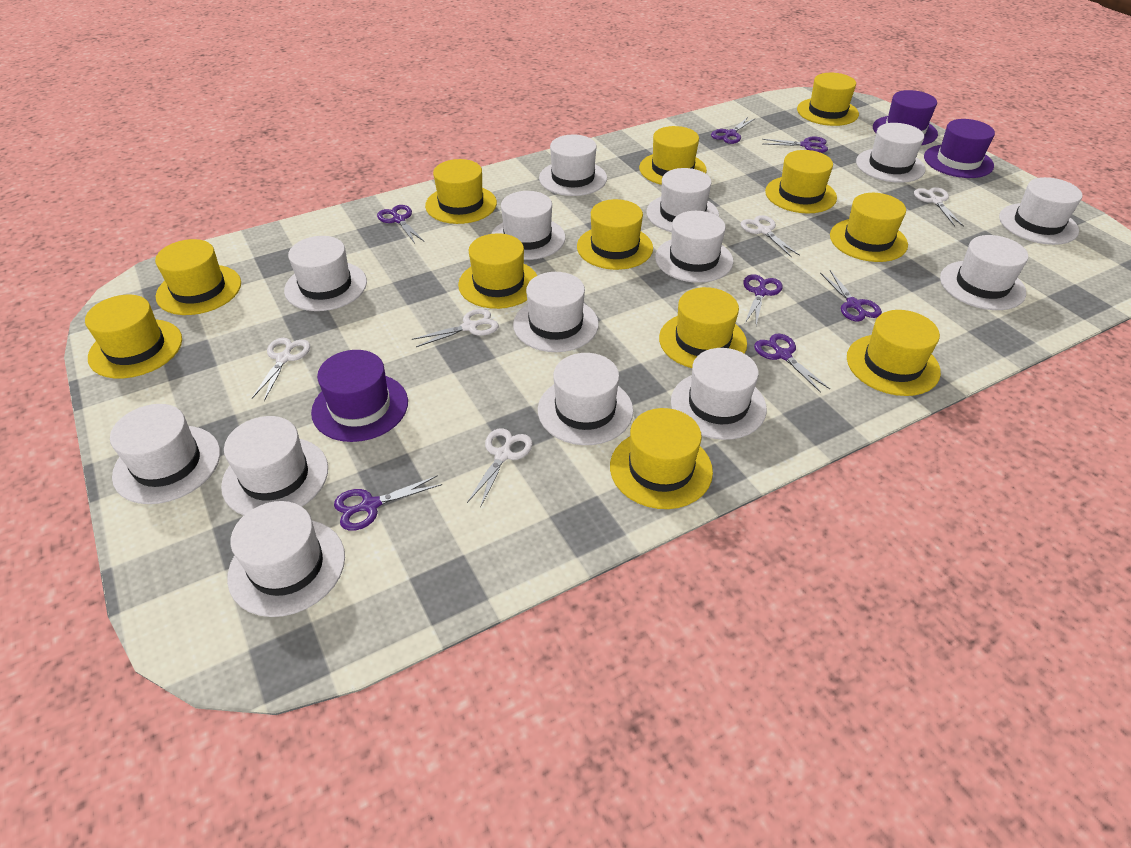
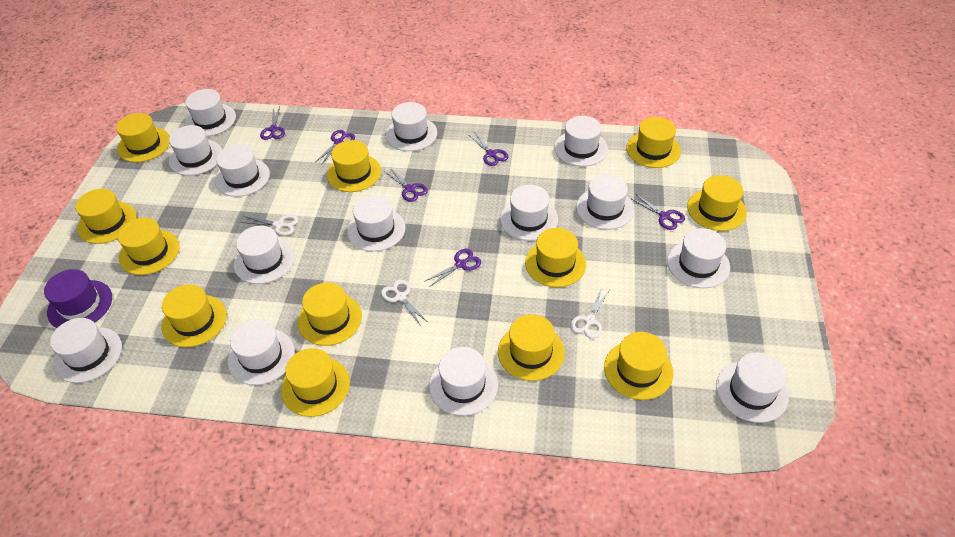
purple hat: 3 -> 1
purple scissors: 7 -> 6
white scissors: 5 -> 3

